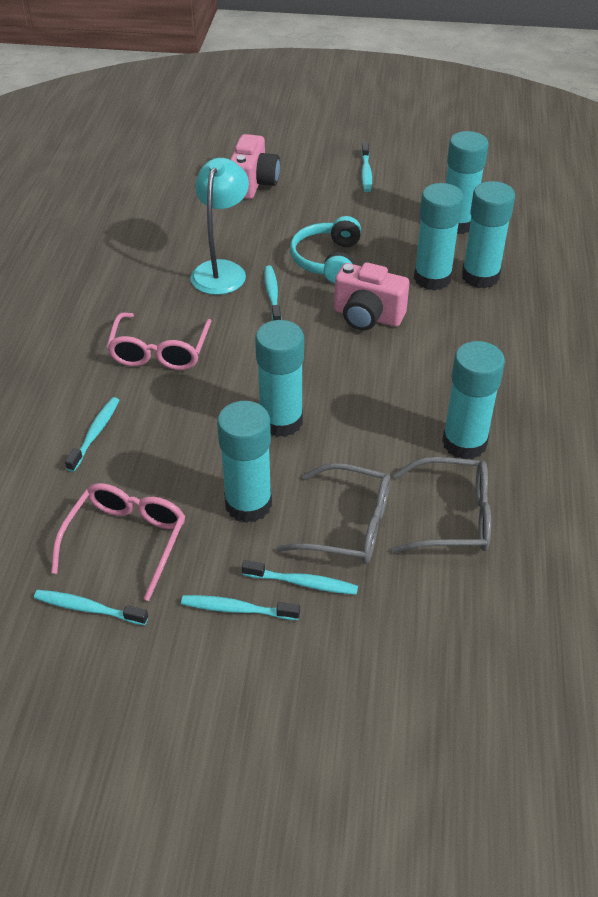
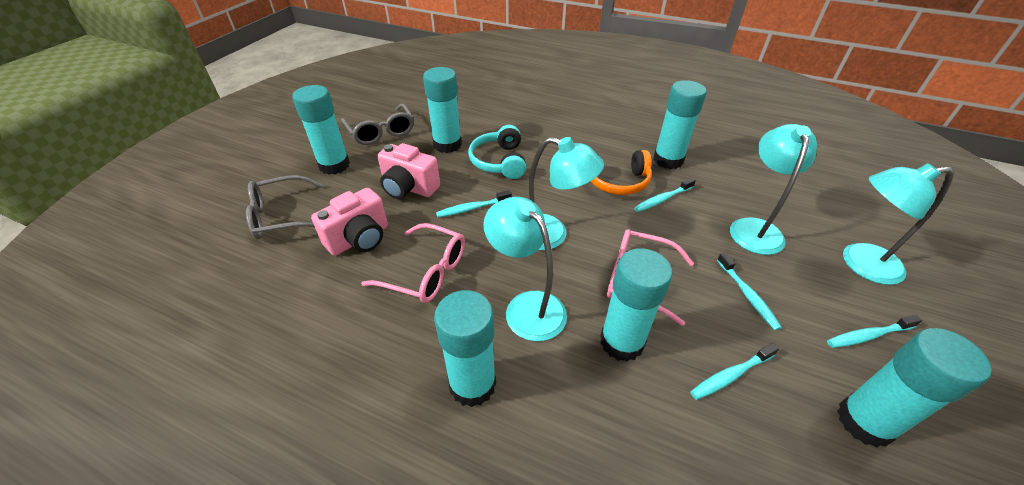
orange headphones: 0 -> 1
turquoise lamp: 1 -> 4
turquoise toothbrush: 6 -> 5

